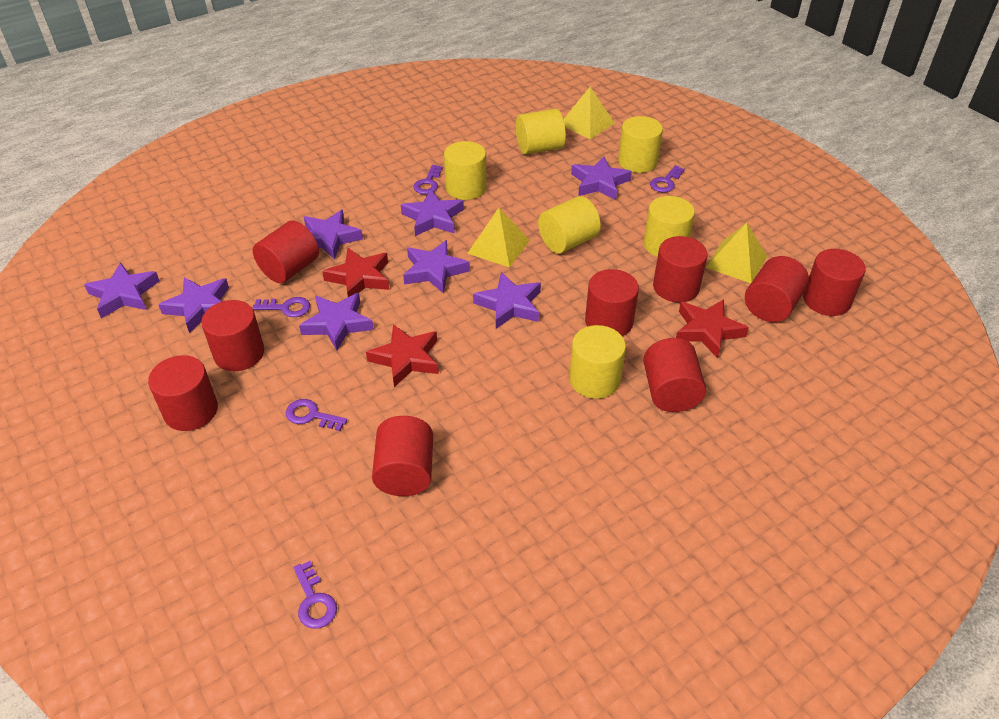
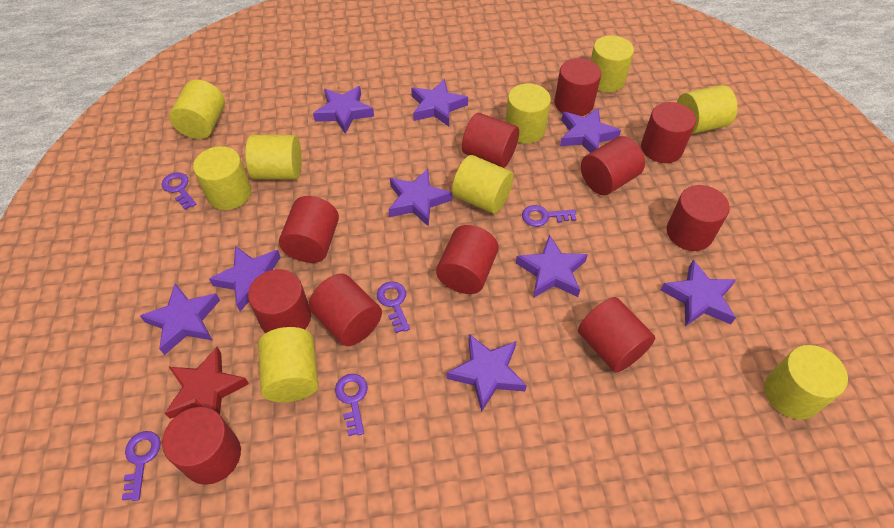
purple star: 8 -> 9
red cylinder: 9 -> 11
red star: 3 -> 1
yellow cylinder: 6 -> 9
yellow pyramid: 3 -> 0

